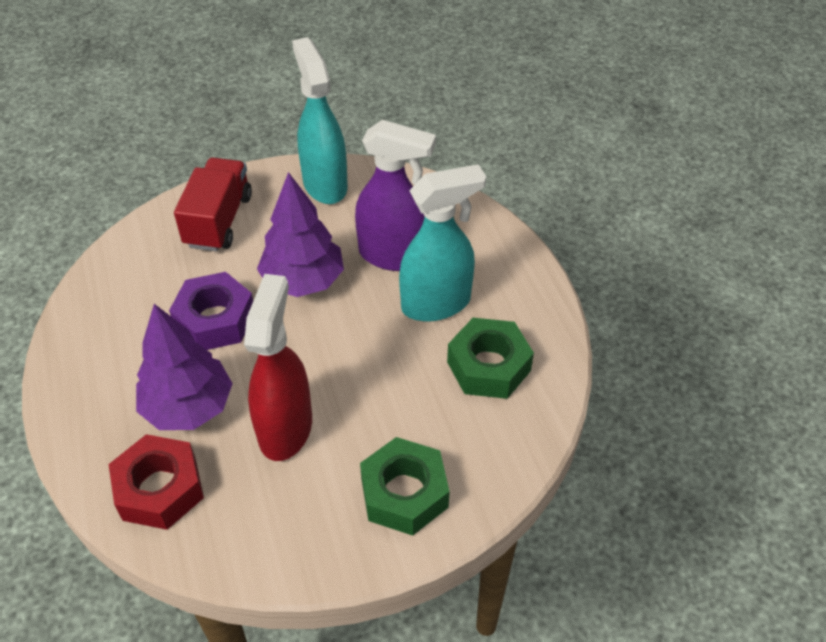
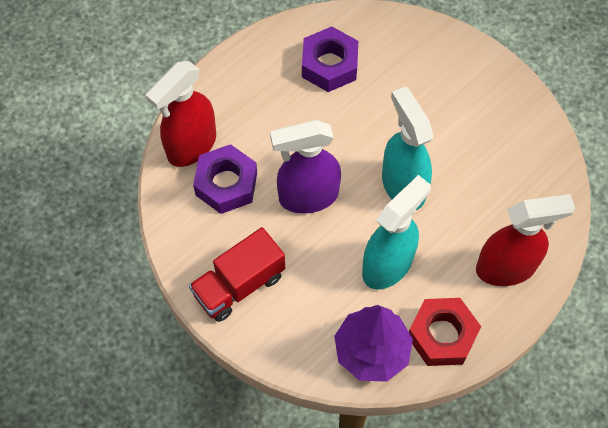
green nut: 2 -> 0
purple nut: 1 -> 2
purple tree: 2 -> 1
red spray bottle: 1 -> 2

